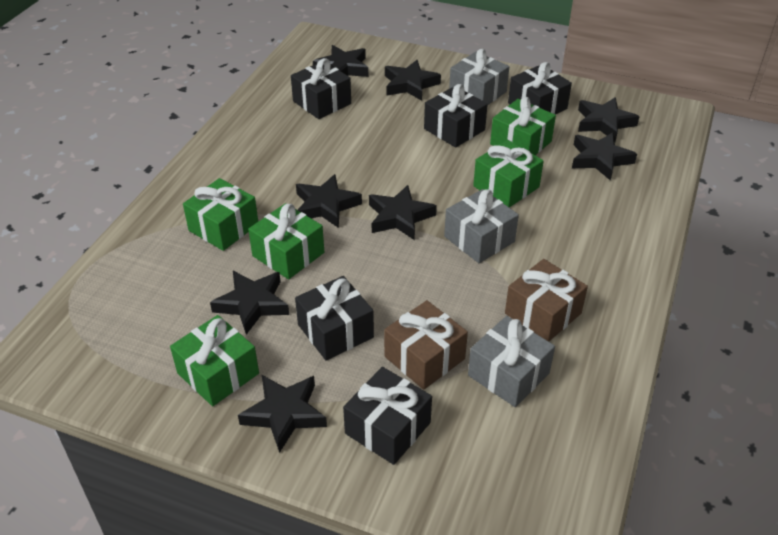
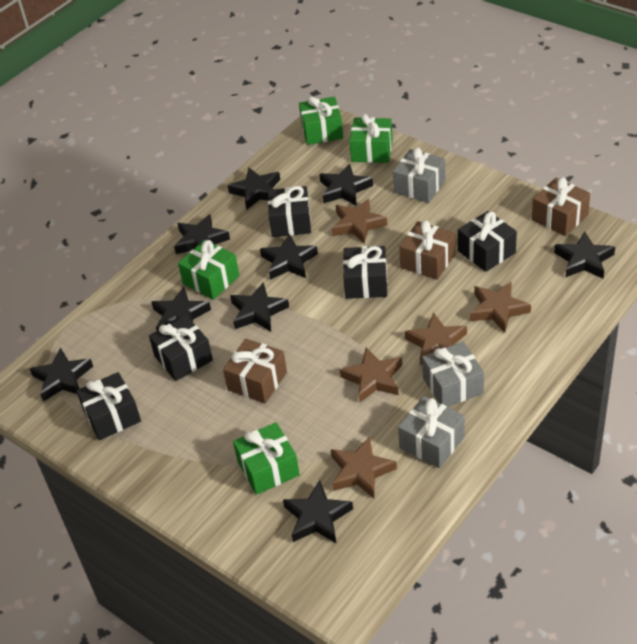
black star: 8 -> 9
brown gift: 2 -> 3
brown star: 0 -> 5
green gift: 5 -> 4

